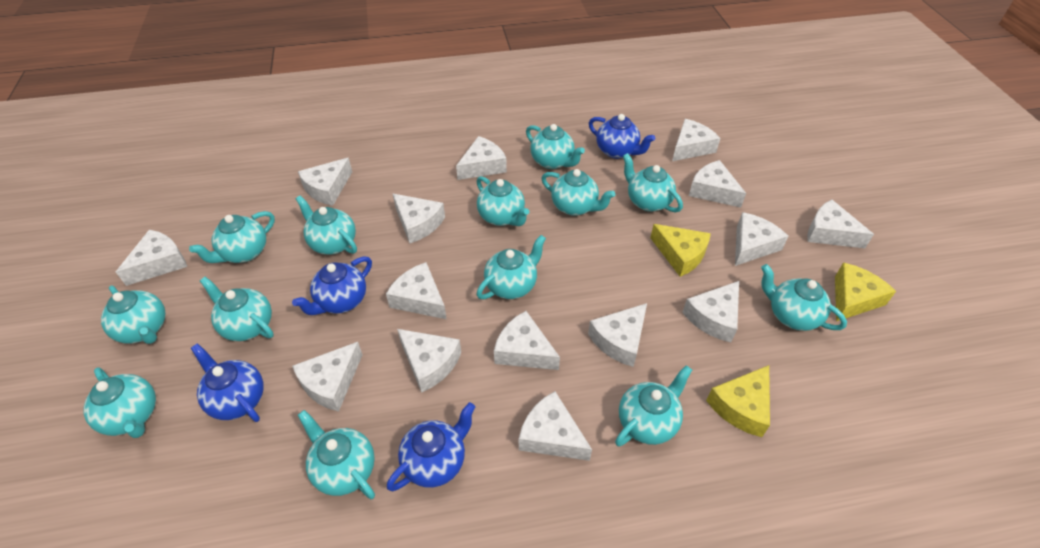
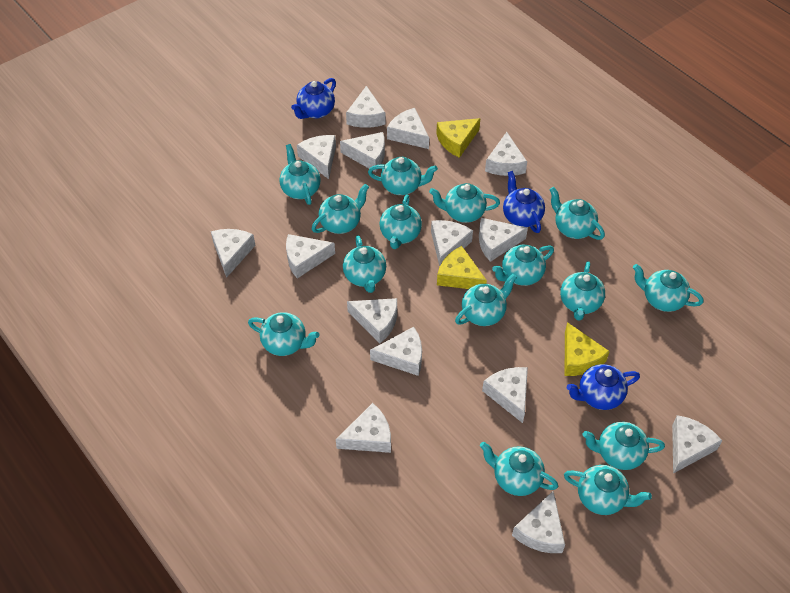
blue teapot: 4 -> 3
turquoise teapot: 13 -> 15

